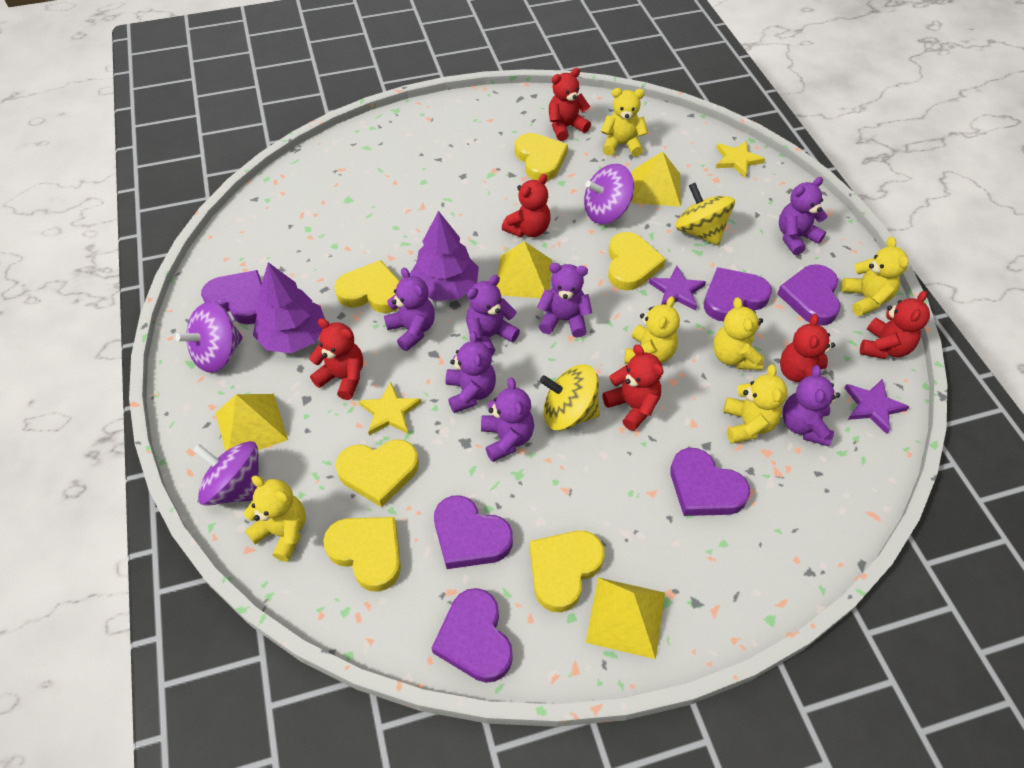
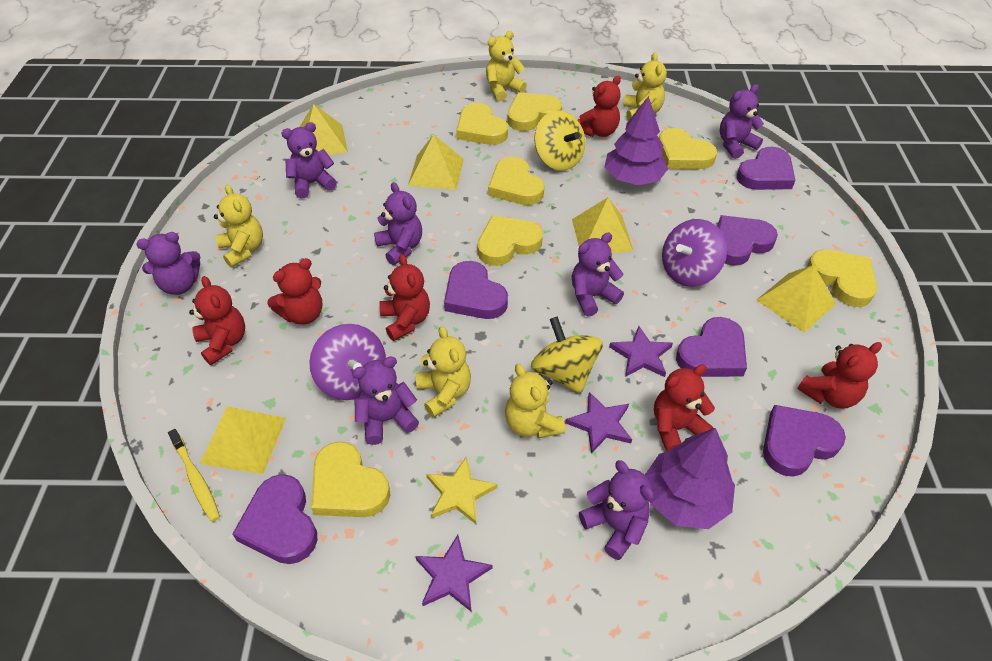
purple spinning top: 3 -> 2
purple star: 2 -> 3
yellow heart: 6 -> 7
yellow pyramid: 4 -> 5
yellow star: 2 -> 1
yellow teddy bear: 6 -> 5
yellow toothbrush: 0 -> 1

